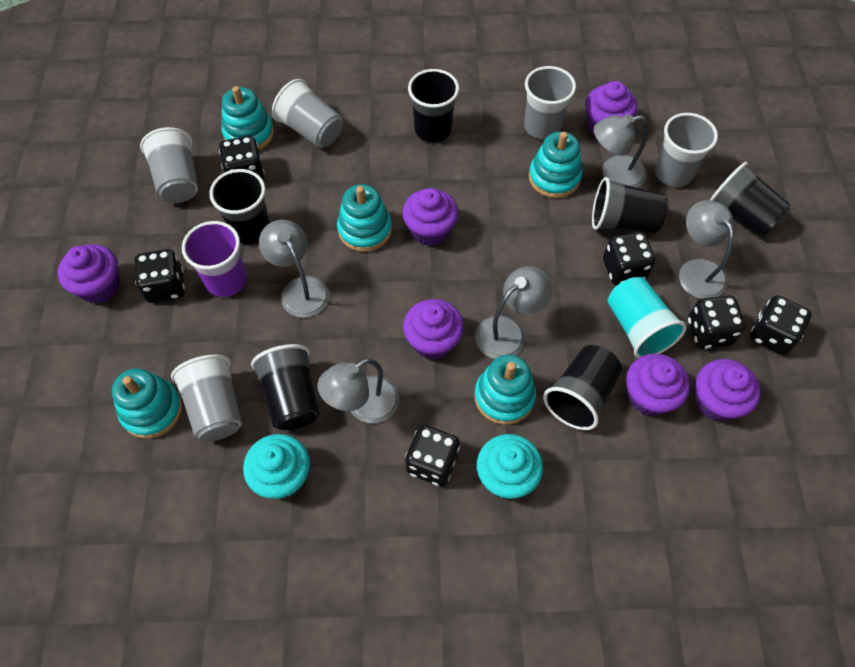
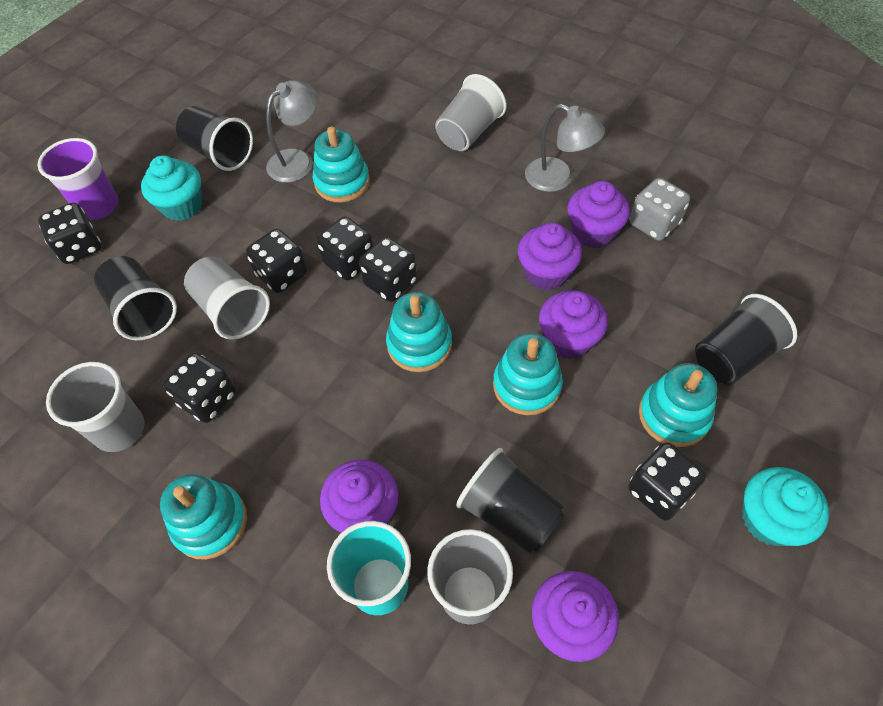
black cup: 6 -> 4
grey cup: 5 -> 4
grey dice: 0 -> 1
grey lamp: 5 -> 2
purple cupcake: 6 -> 5

